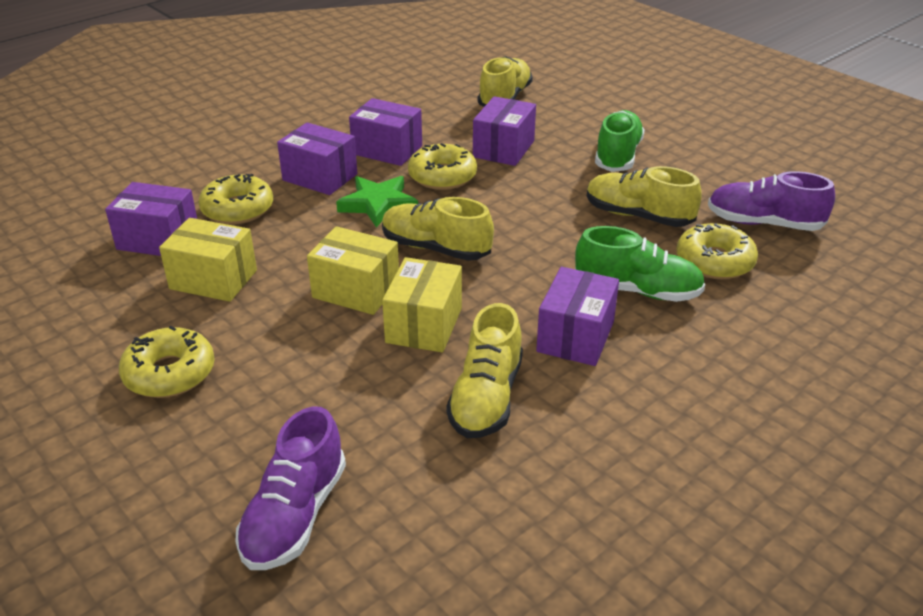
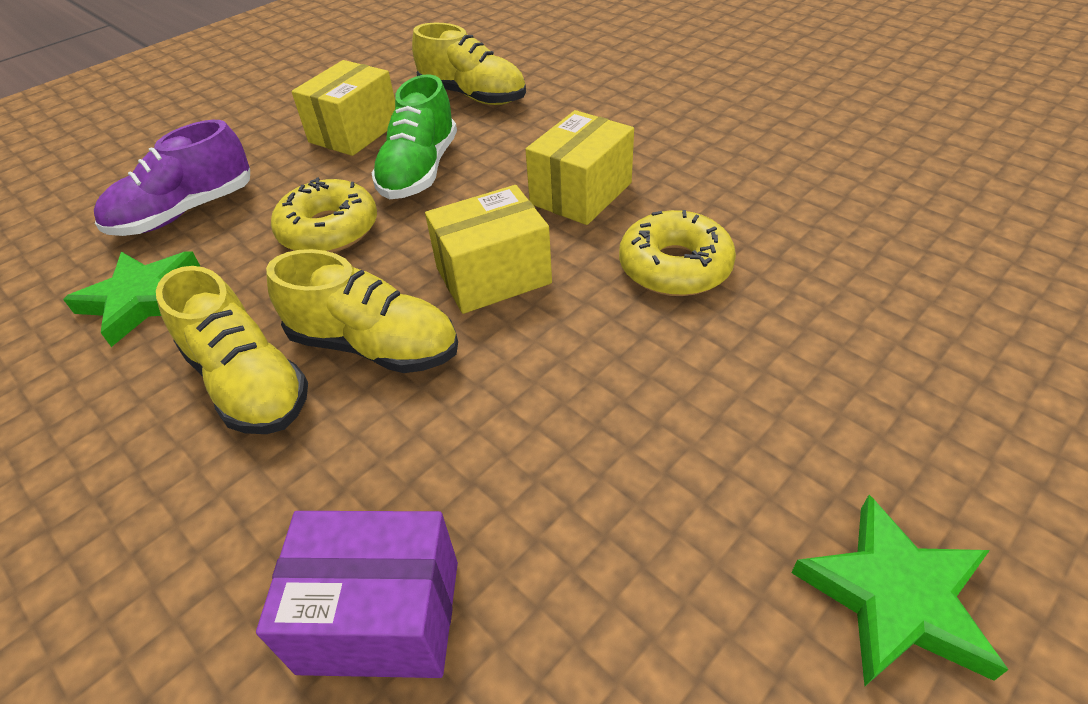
green shoe: 2 -> 1
green star: 1 -> 2
purple box: 5 -> 1
purple shoe: 2 -> 1
yellow donut: 4 -> 2
yellow shoe: 4 -> 3

